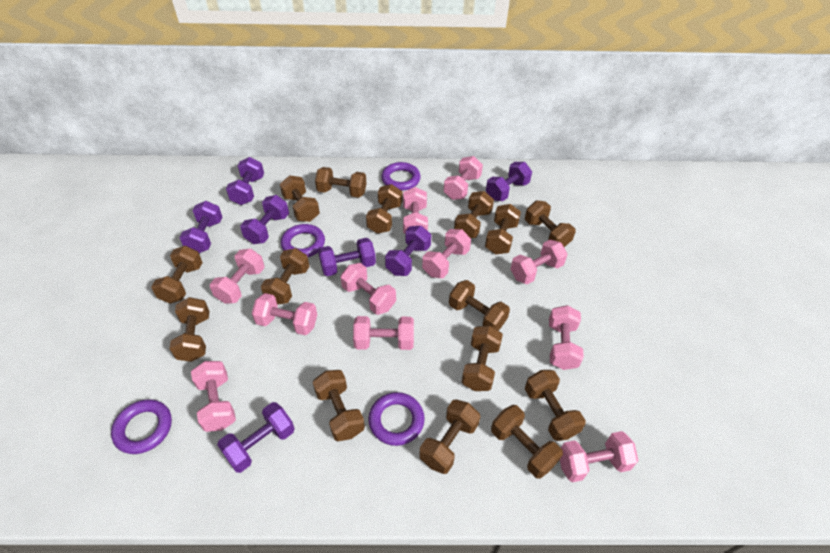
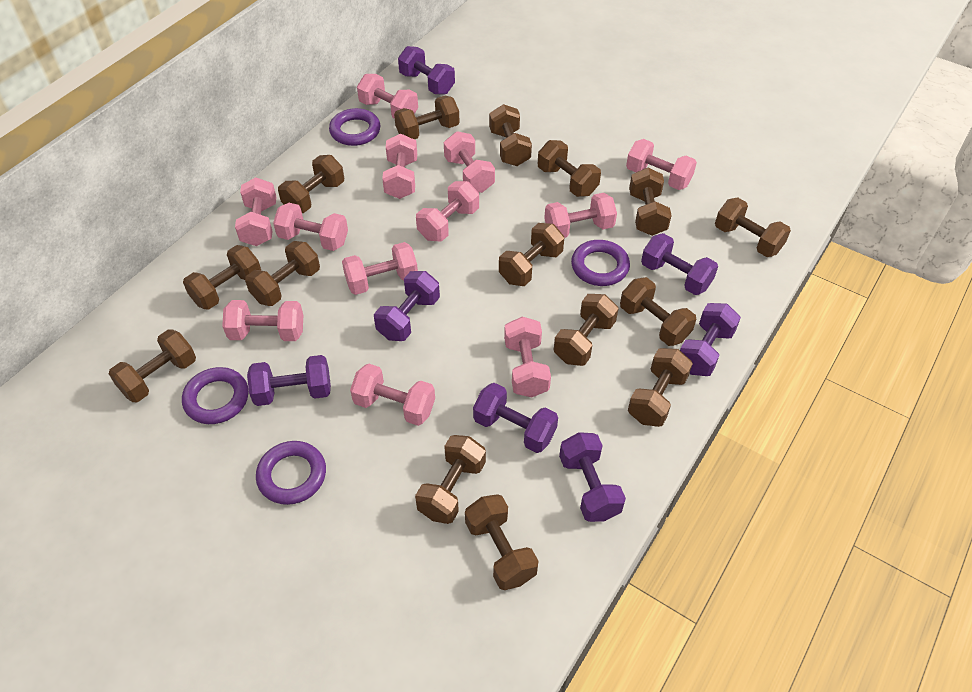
pink dumbbell: 11 -> 12

